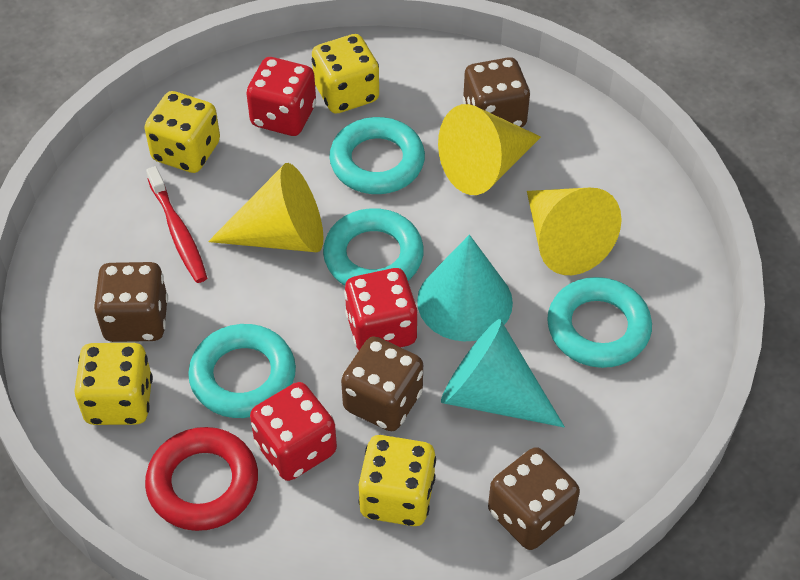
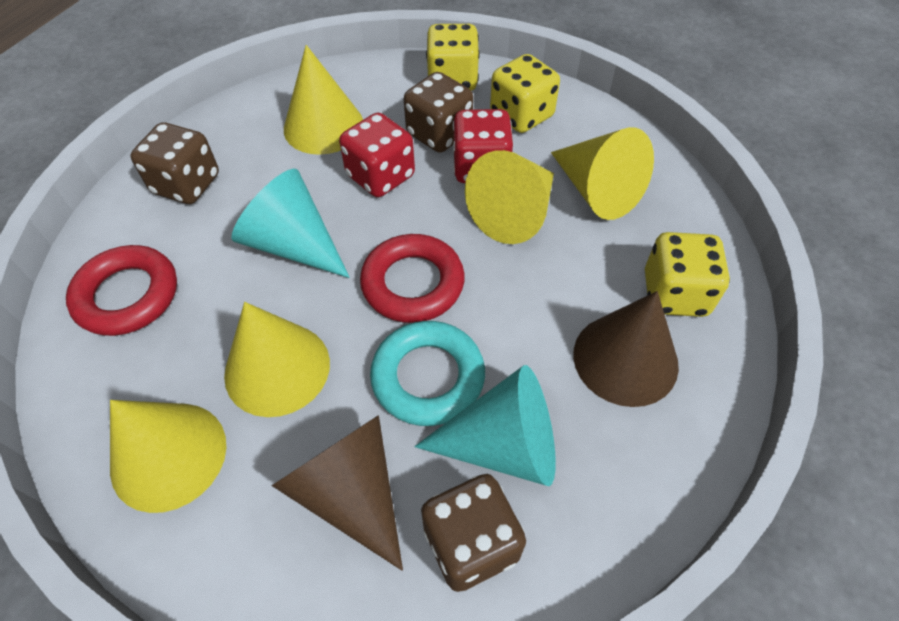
brown cone: 0 -> 2
brown dice: 4 -> 3
red dice: 3 -> 2
red ring: 1 -> 2
red toothbrush: 1 -> 0
turquoise ring: 4 -> 1
yellow cone: 3 -> 5
yellow dice: 4 -> 3

